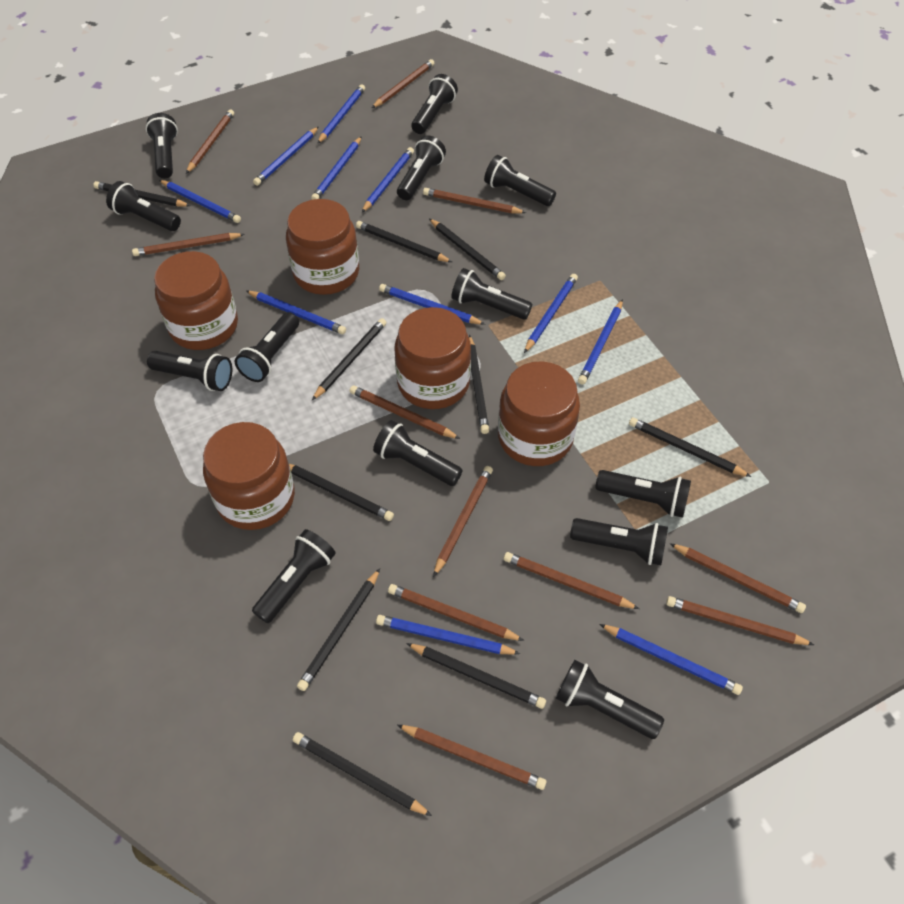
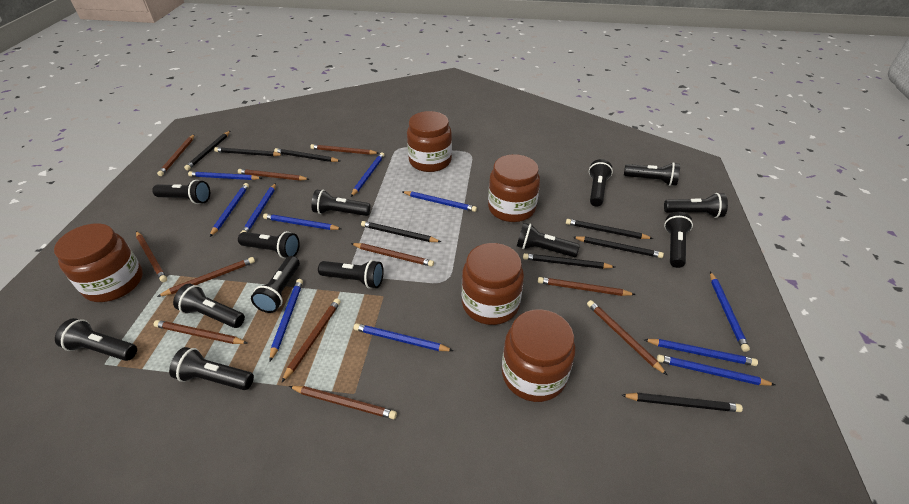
black pencil: 10 -> 8

